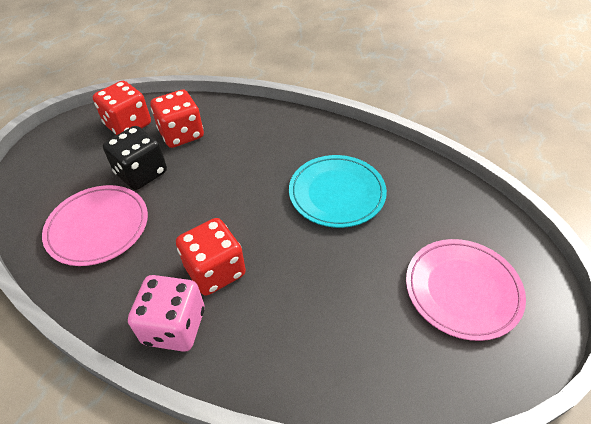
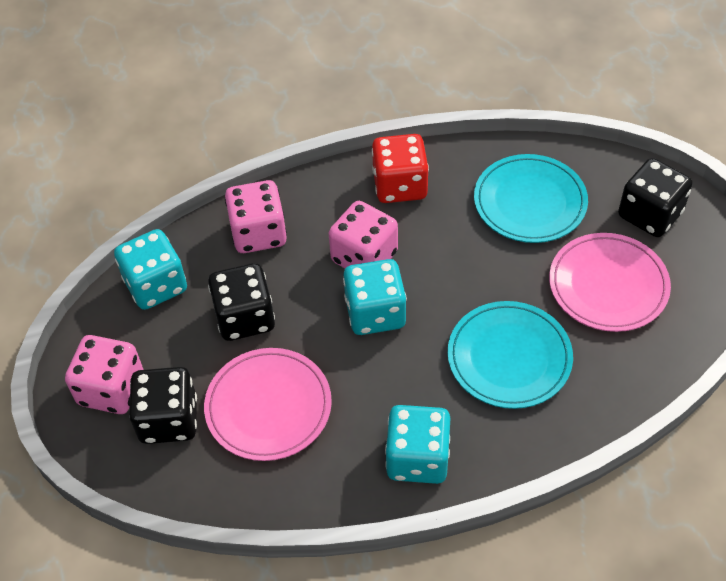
black dice: 1 -> 3
pink dice: 1 -> 3
red dice: 3 -> 1
turquoise dice: 0 -> 3
turquoise plate: 1 -> 2

